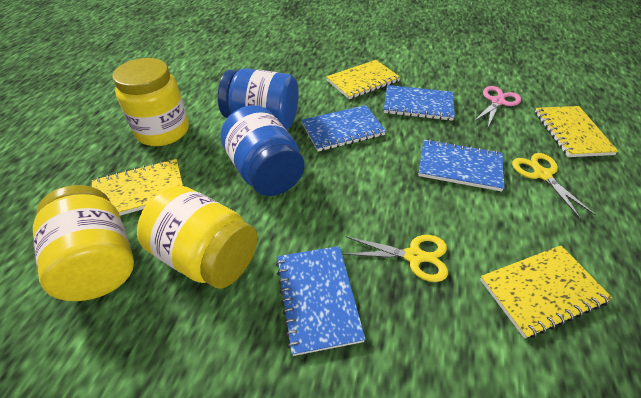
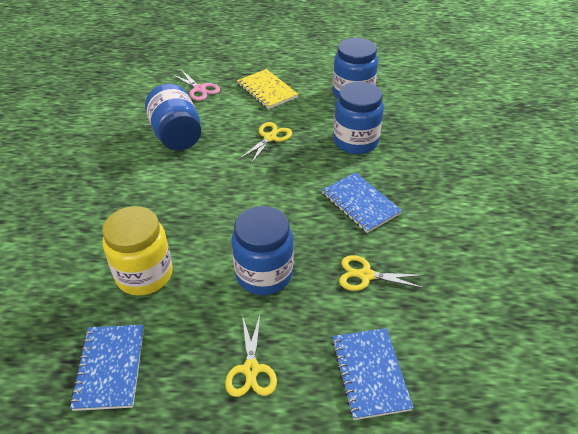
blue jar: 2 -> 4
blue notebook: 4 -> 3
yellow jar: 3 -> 1
yellow notebook: 4 -> 1
yellow scissors: 2 -> 3

